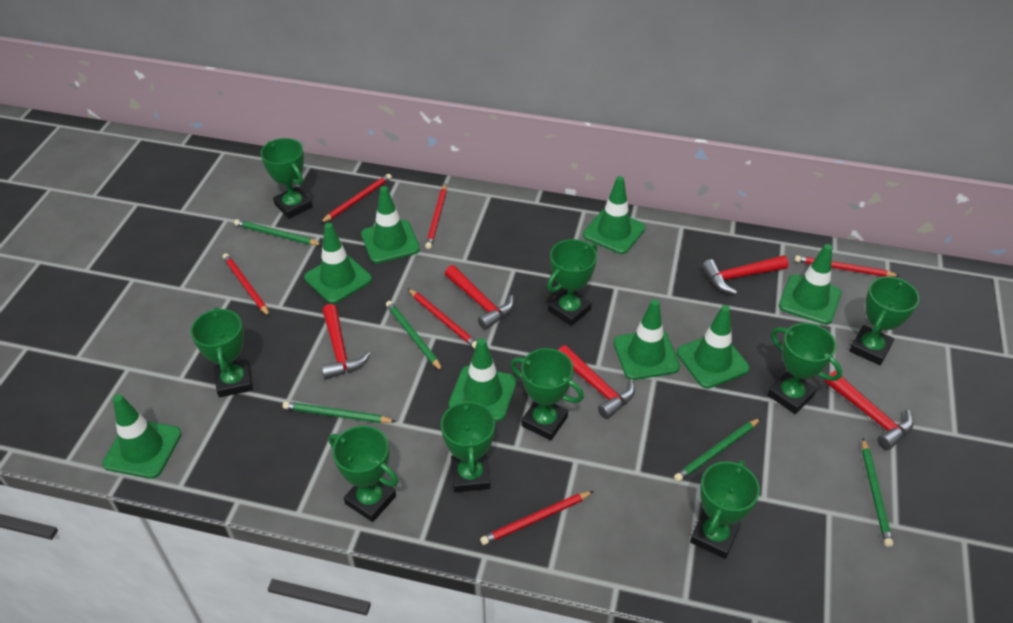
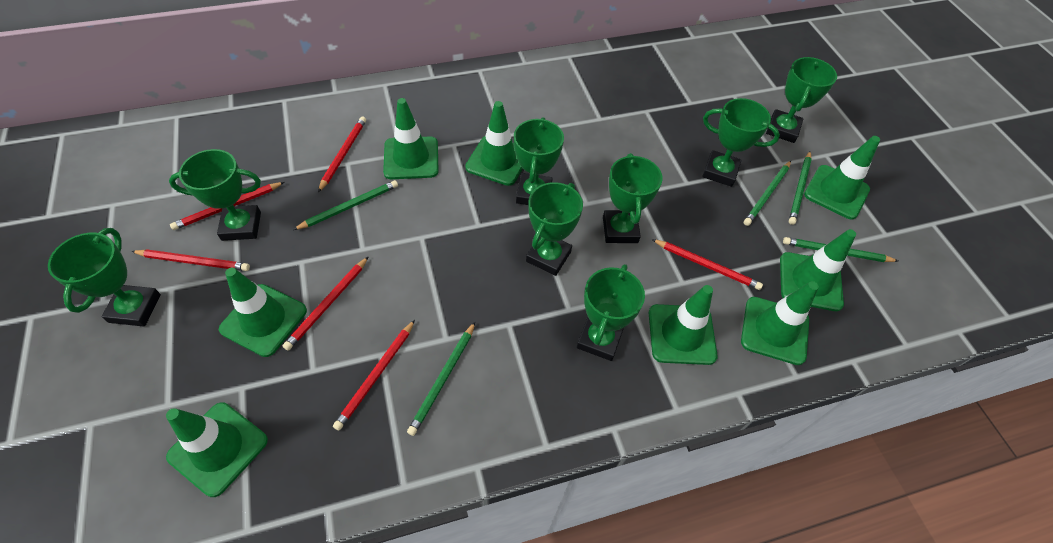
green trophy: 9 -> 8
red hammer: 5 -> 0

